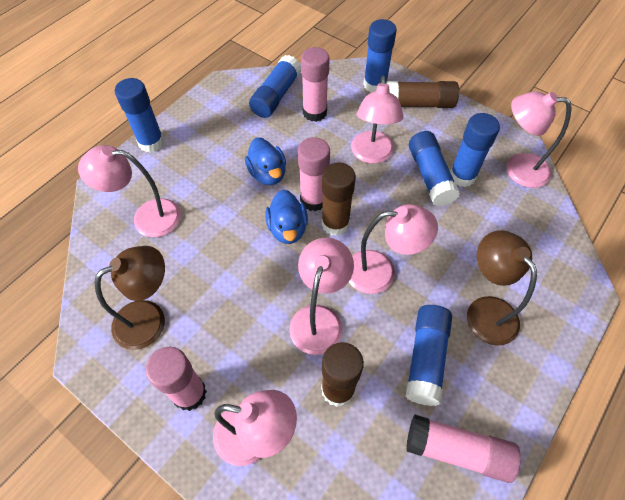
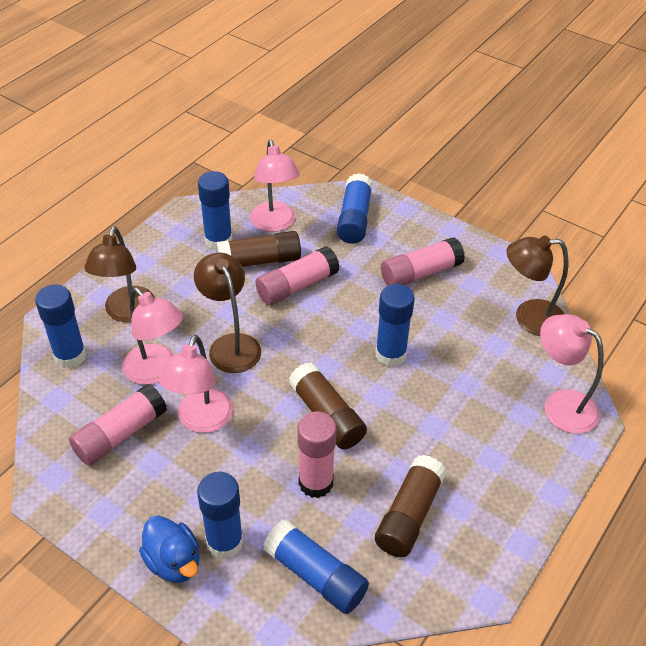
blue duck: 2 -> 1
brown lamp: 2 -> 3
pink lamp: 6 -> 4

